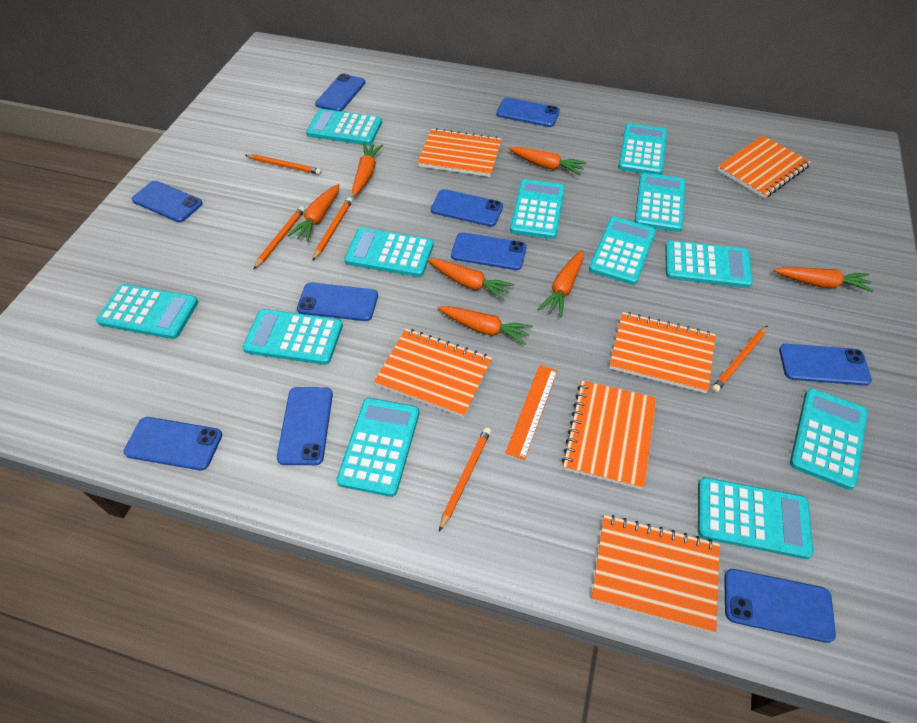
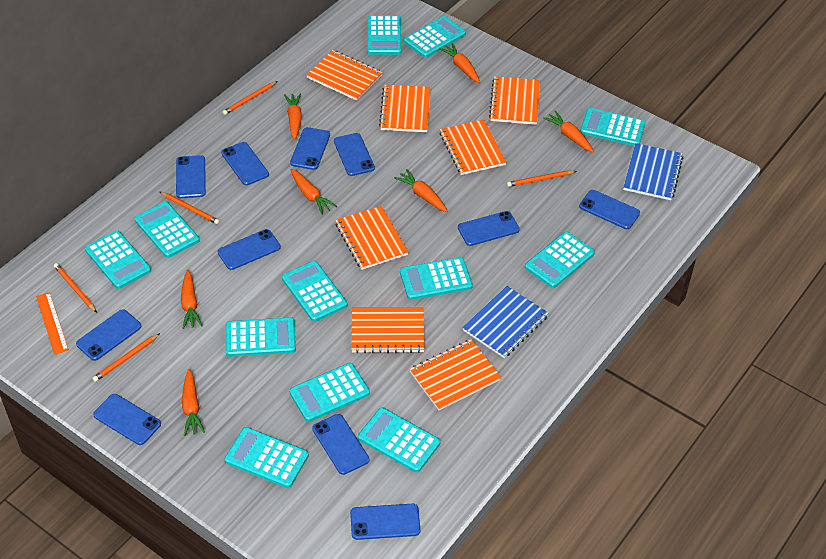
blue notebook: 0 -> 2
blue phone: 10 -> 11
orange notebook: 6 -> 7

